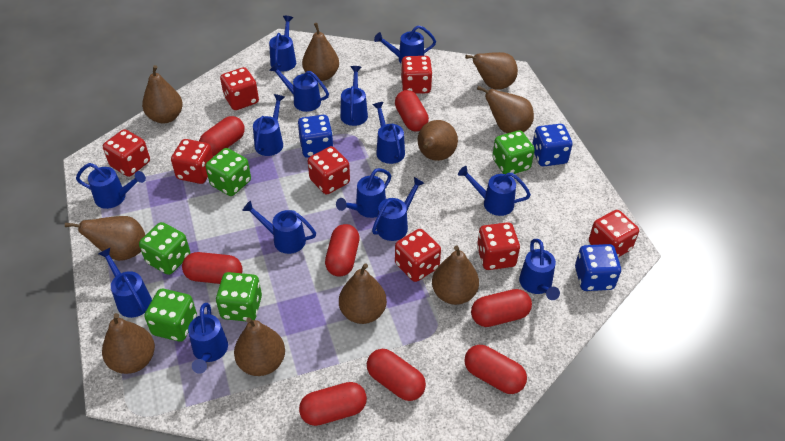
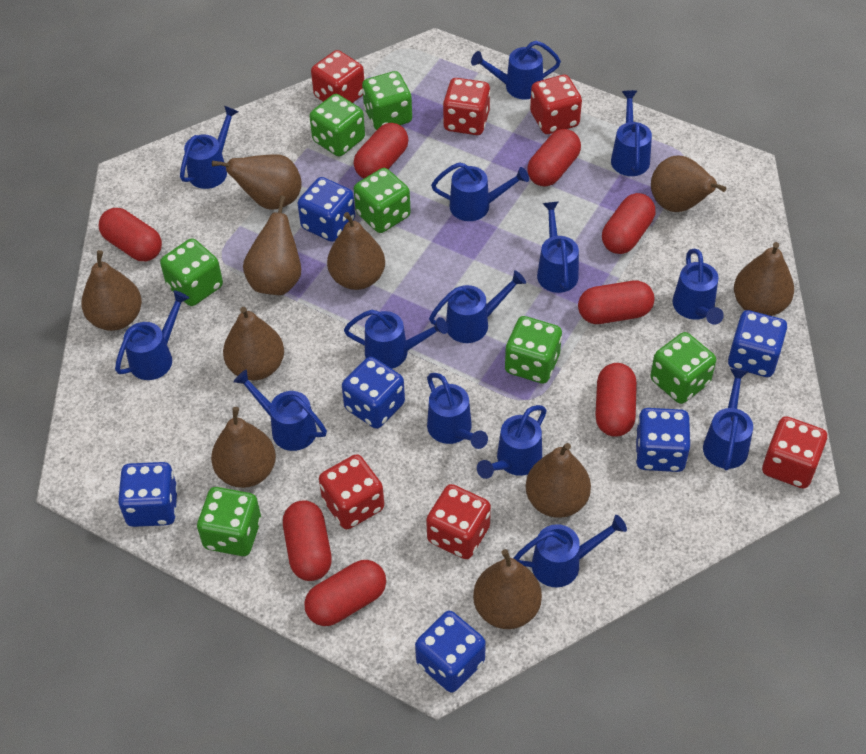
blue dice: 3 -> 6
green dice: 5 -> 7
red dice: 8 -> 6

